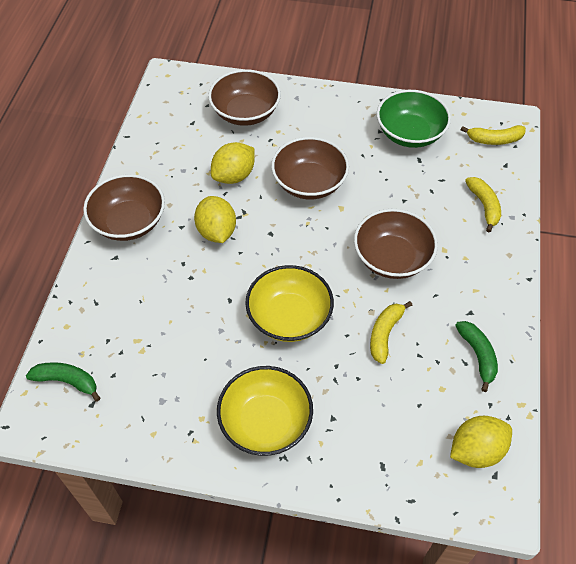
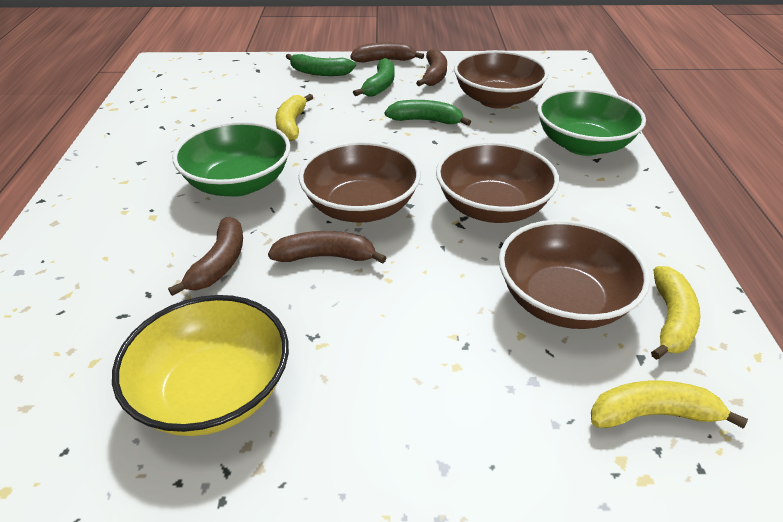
brown banana: 0 -> 4
green banana: 2 -> 3
green bowl: 1 -> 2
yellow bowl: 2 -> 1
yellow lemon: 3 -> 0

